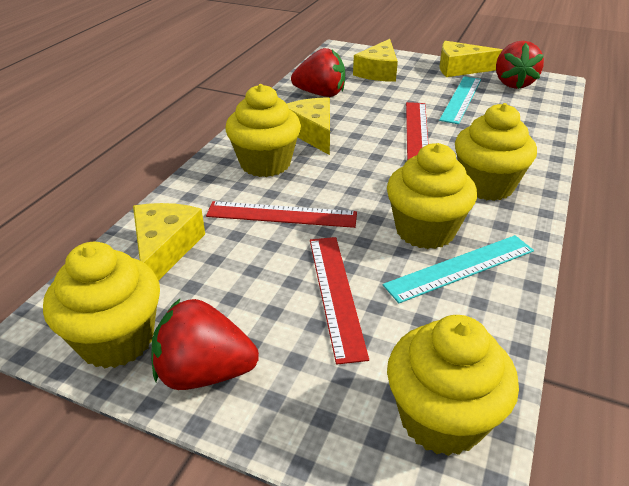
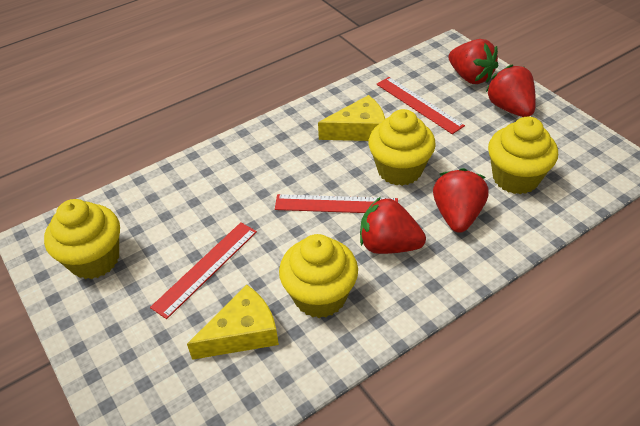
red strawberry: 3 -> 4
turquoise ruler: 2 -> 0
yellow cheese: 4 -> 2
yellow cupcake: 5 -> 4

